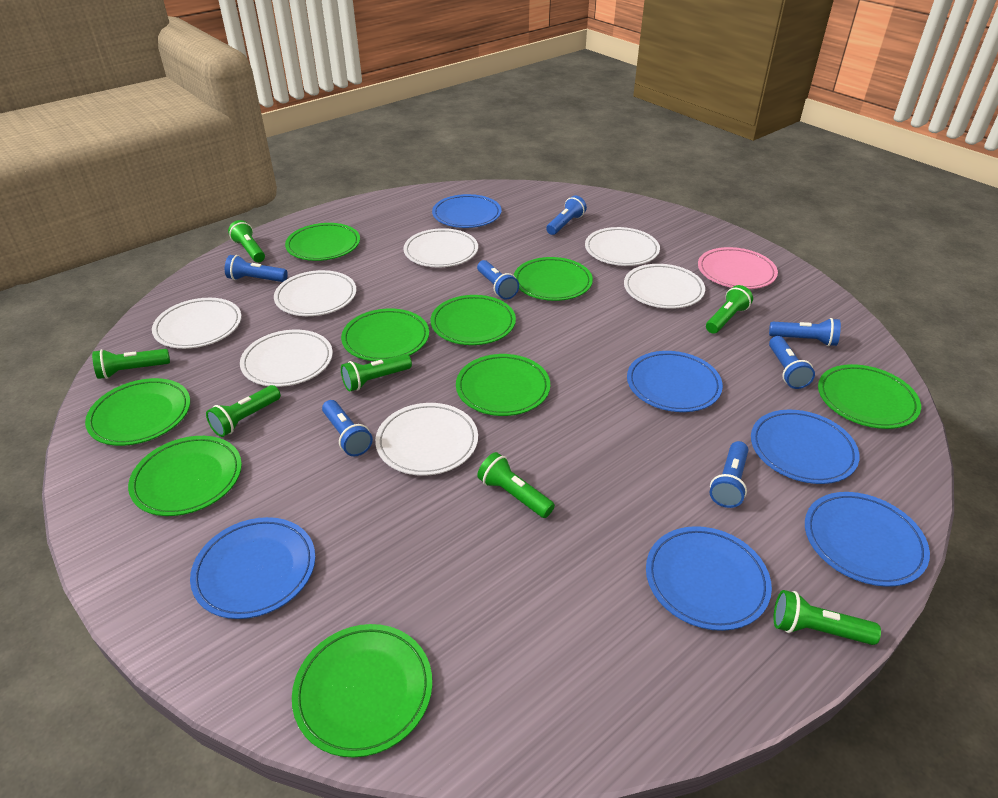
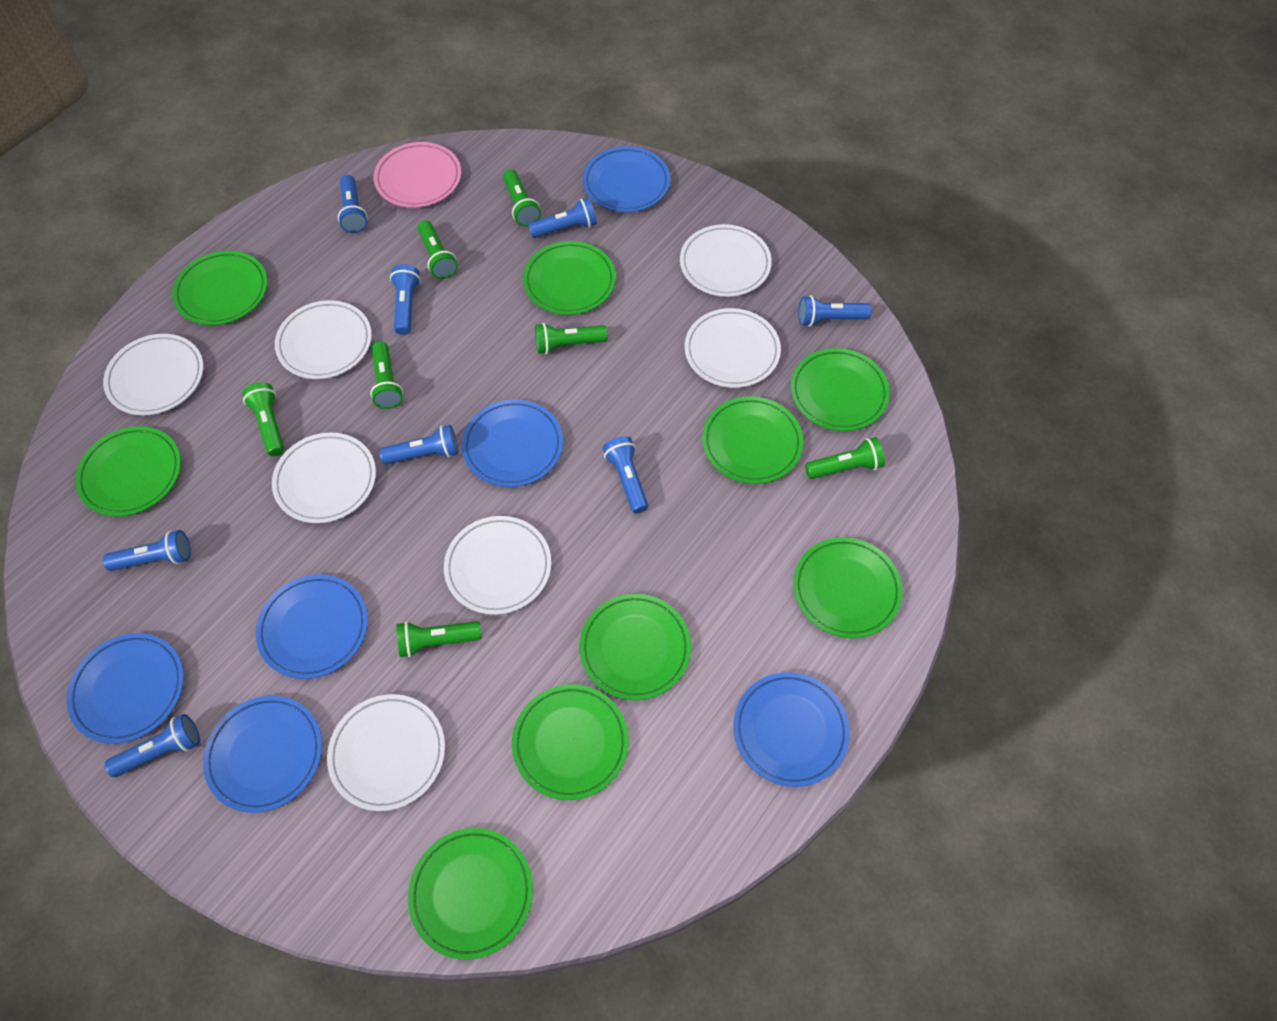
blue flashlight: 7 -> 8

